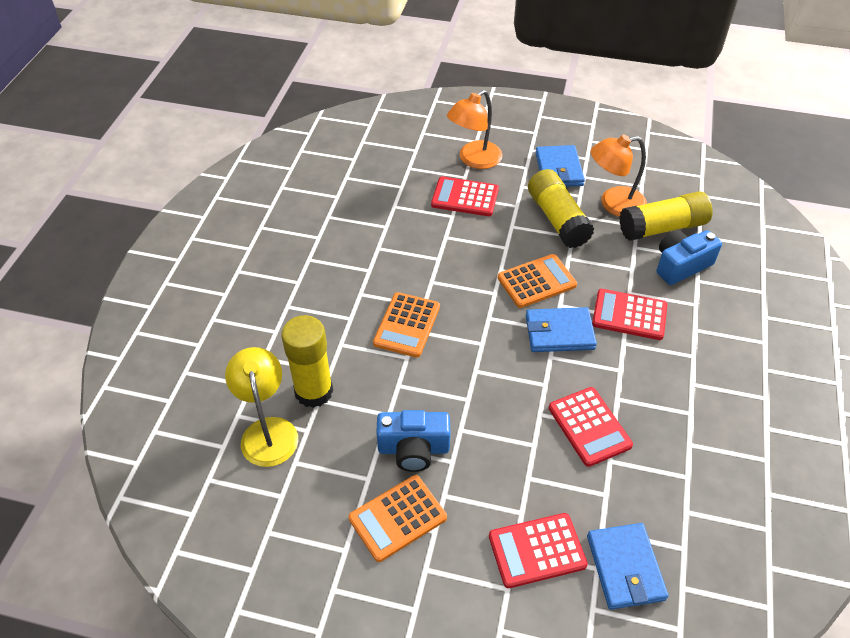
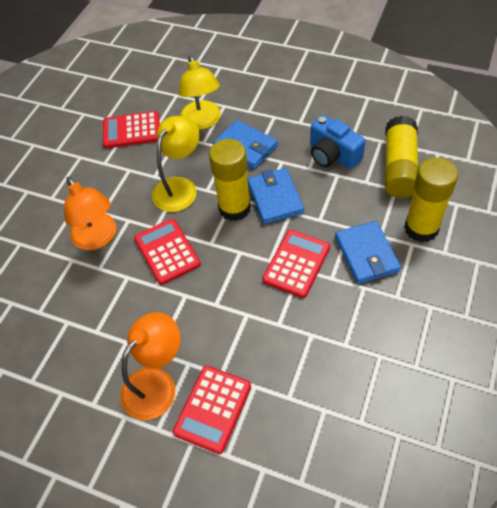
blue camera: 2 -> 1
orange calculator: 3 -> 0
yellow lamp: 1 -> 2

